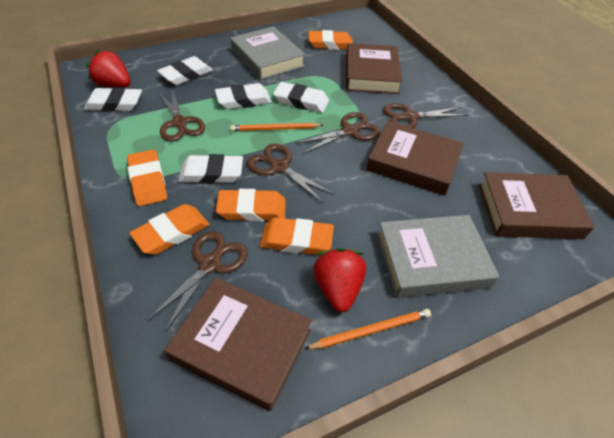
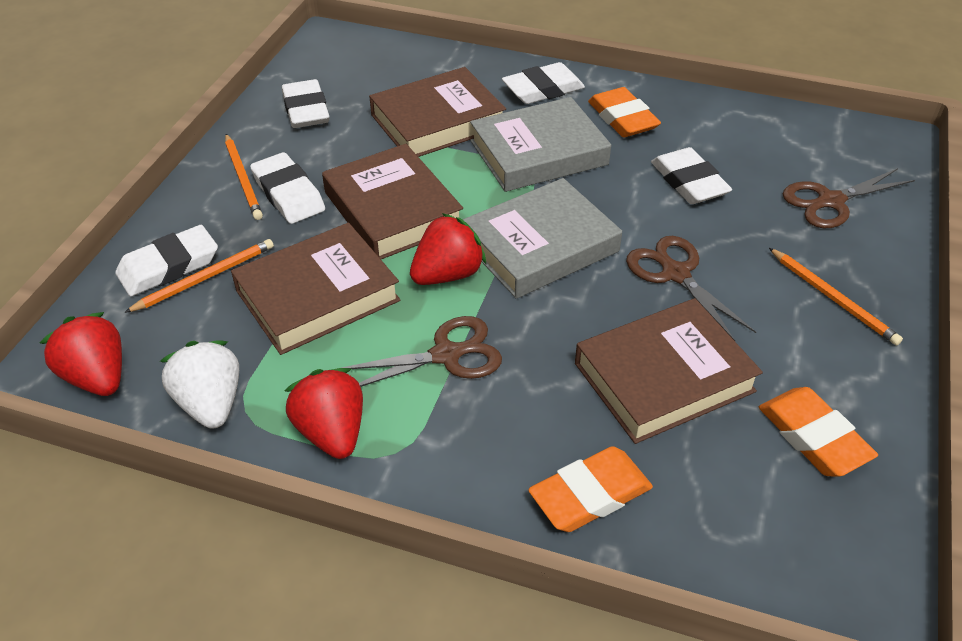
brown scissors: 5 -> 3
orange eraser: 5 -> 3
orange pencil: 2 -> 3
red strawberry: 2 -> 3
white strawberry: 0 -> 1

